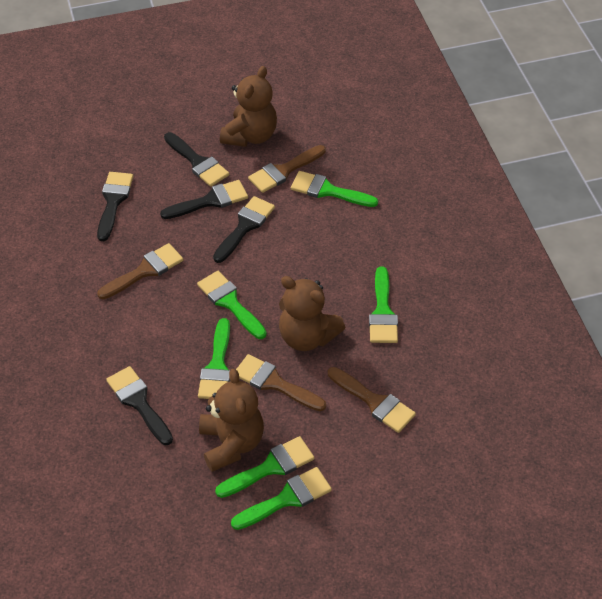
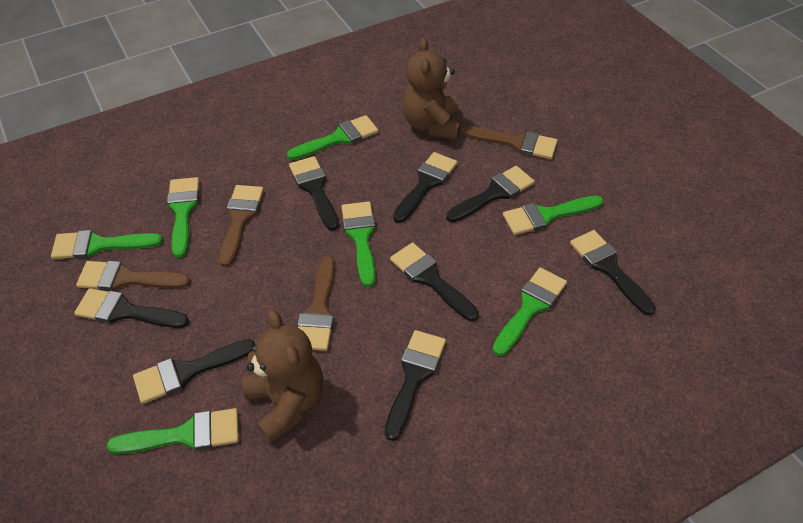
black brush: 5 -> 8
brown teddy bear: 3 -> 2
green brush: 6 -> 7

